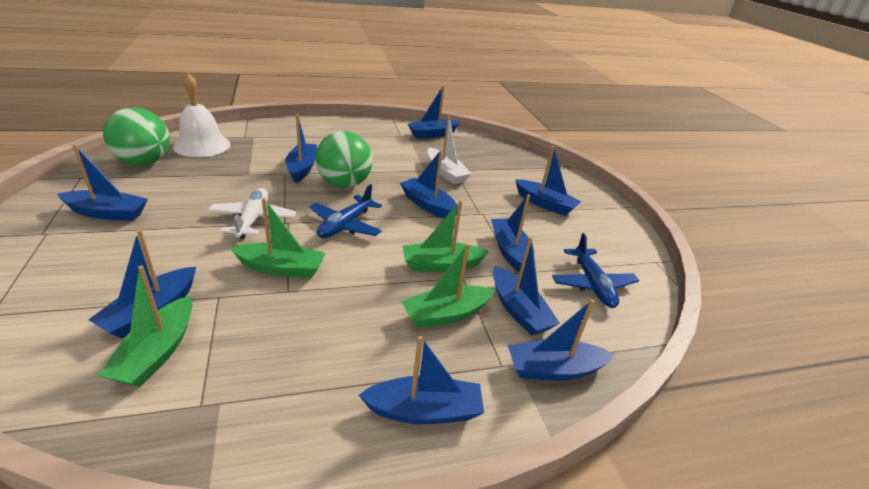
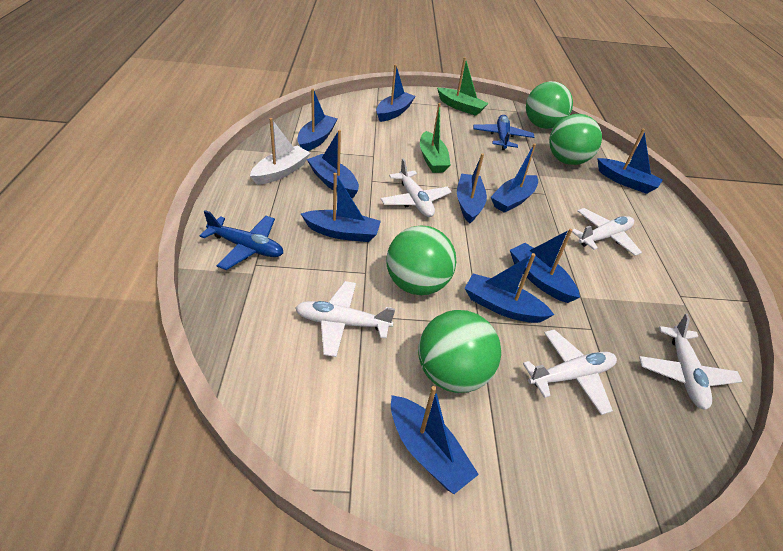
green ball: 2 -> 4
green boat: 4 -> 2
white bell: 1 -> 0
white plane: 1 -> 5

